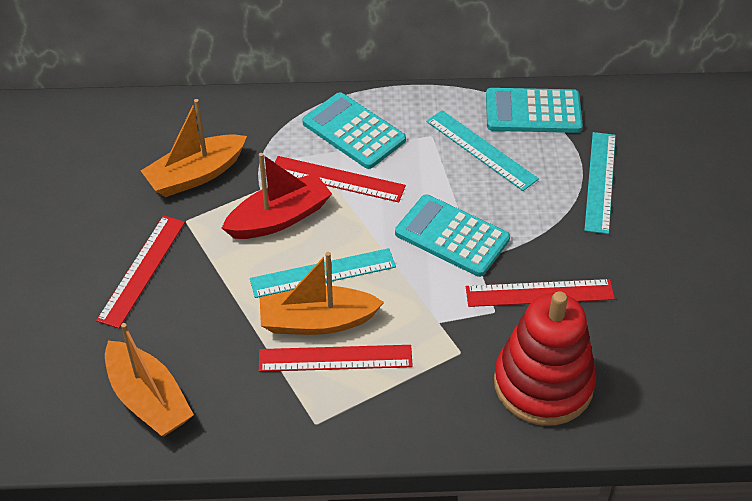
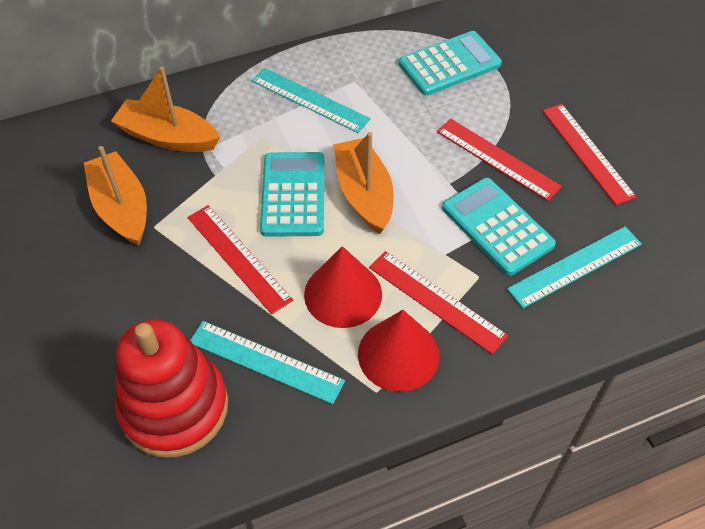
red boat: 1 -> 0
red cone: 0 -> 2

